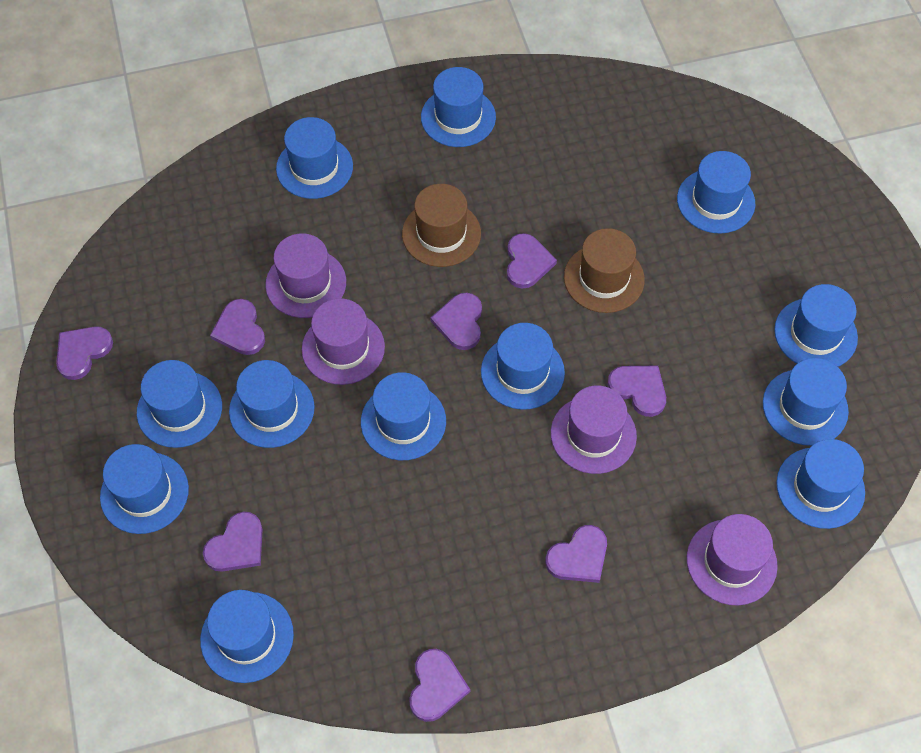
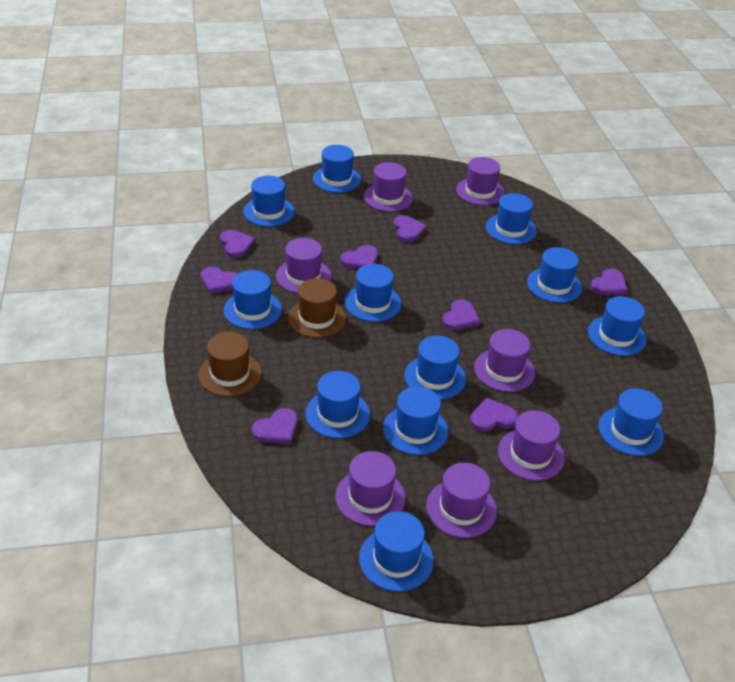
purple hat: 4 -> 7

